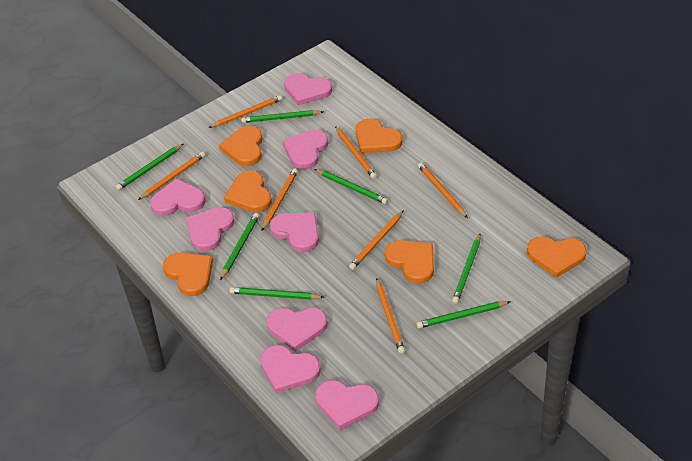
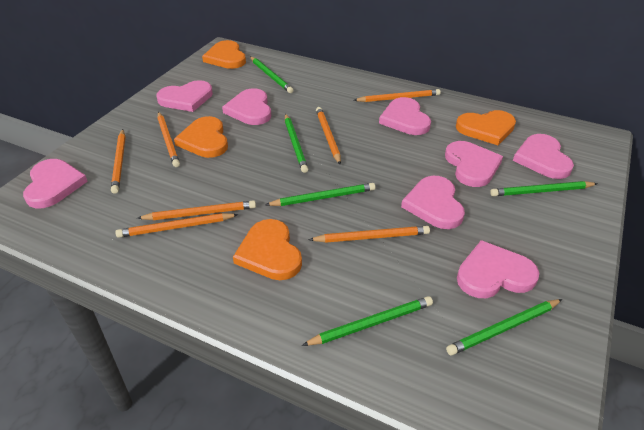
green pencil: 7 -> 6
orange heart: 6 -> 4

